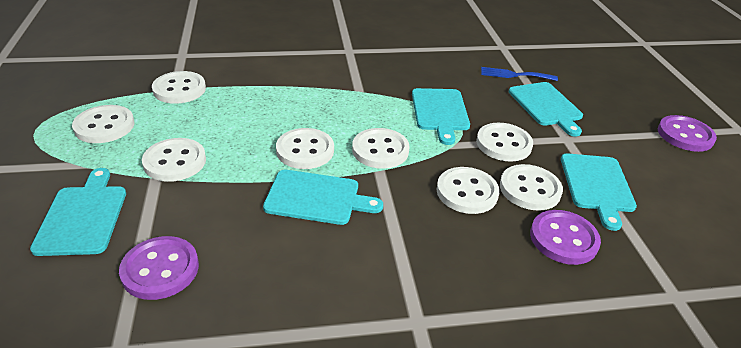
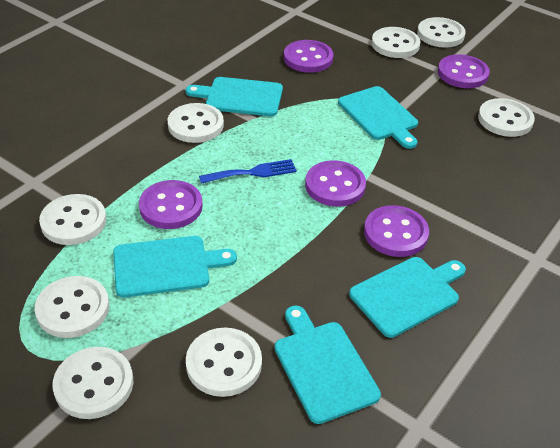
purple button: 3 -> 5

